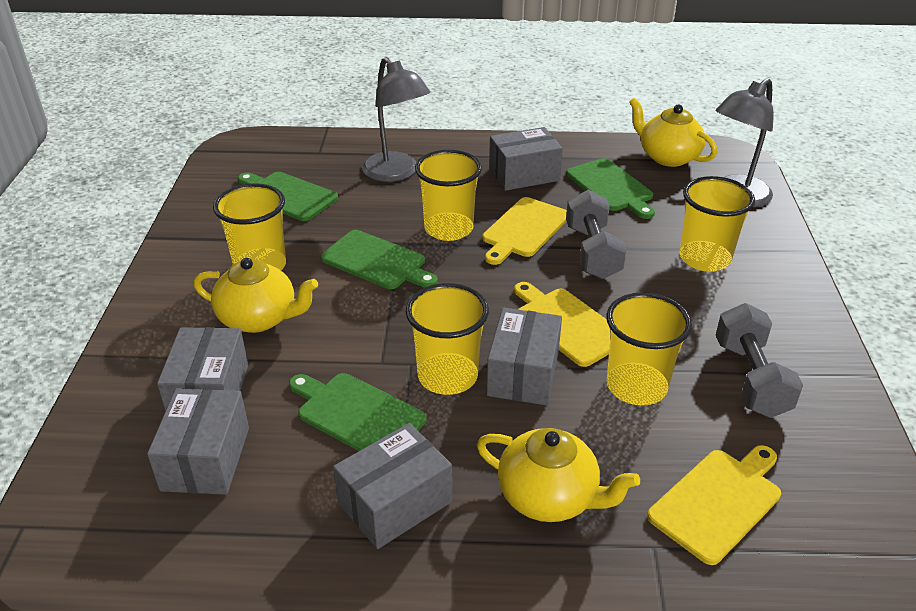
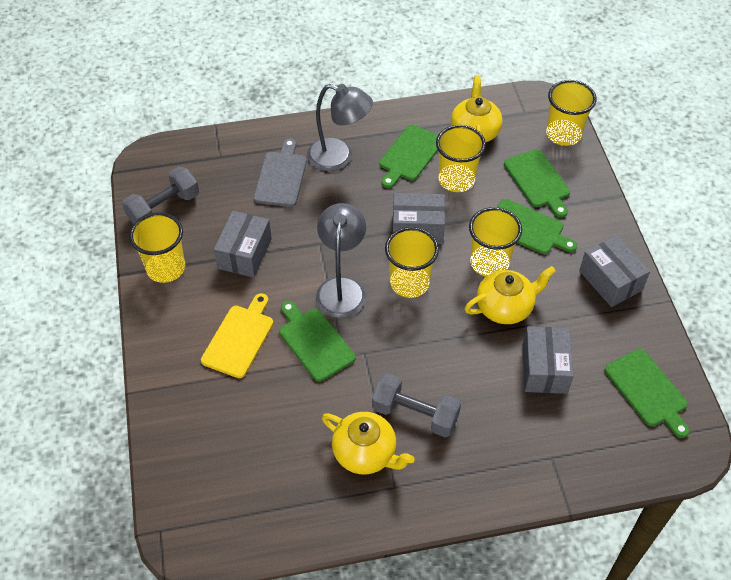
green cutting board: 4 -> 5
grey box: 5 -> 4
grey cutting board: 0 -> 1
yellow cutting board: 3 -> 1

